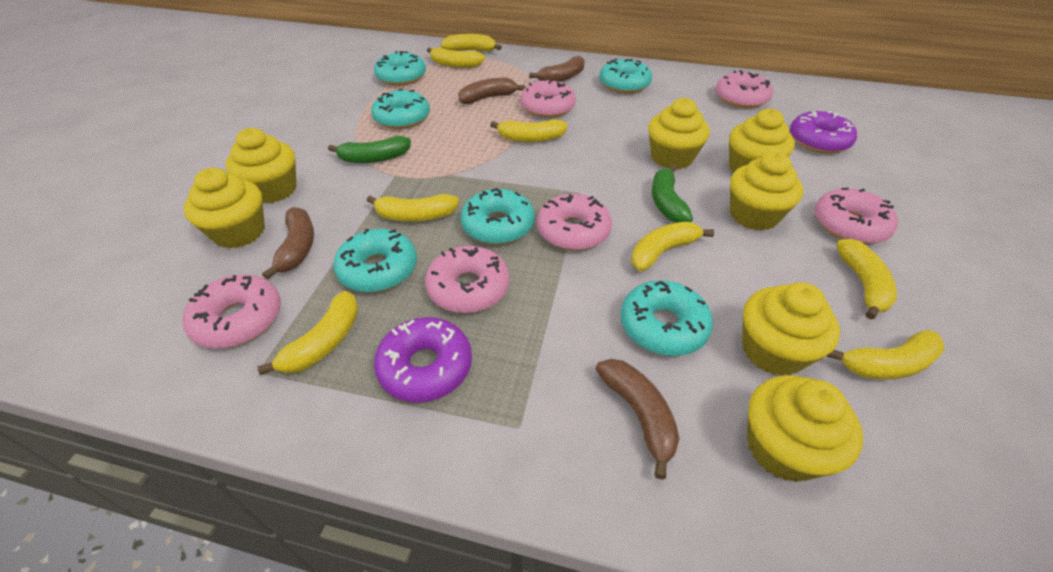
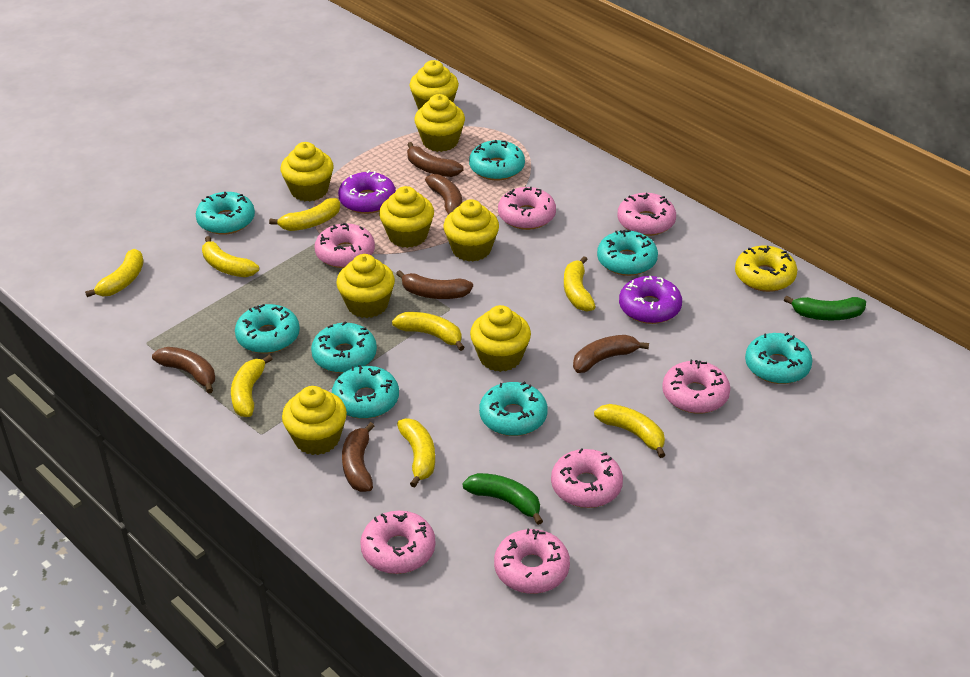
brown banana: 4 -> 6
pink donut: 6 -> 7
turquoise donut: 6 -> 8
yellow cupcake: 7 -> 8
yellow donut: 0 -> 1

